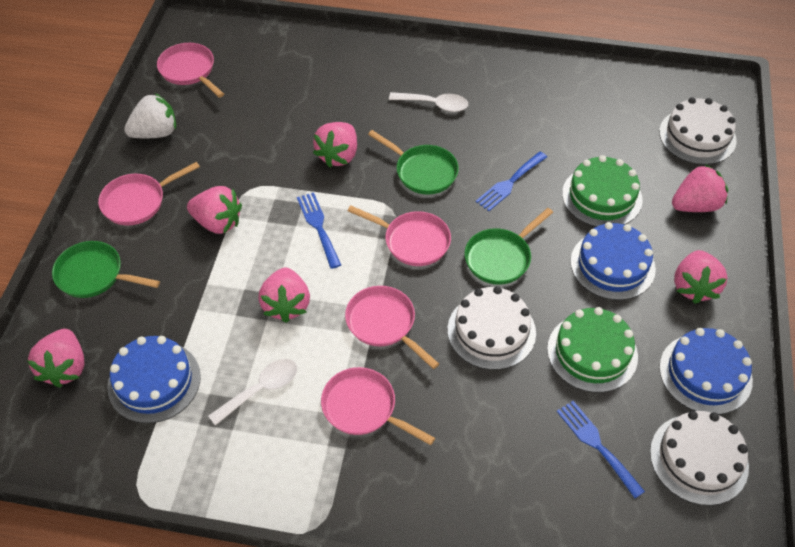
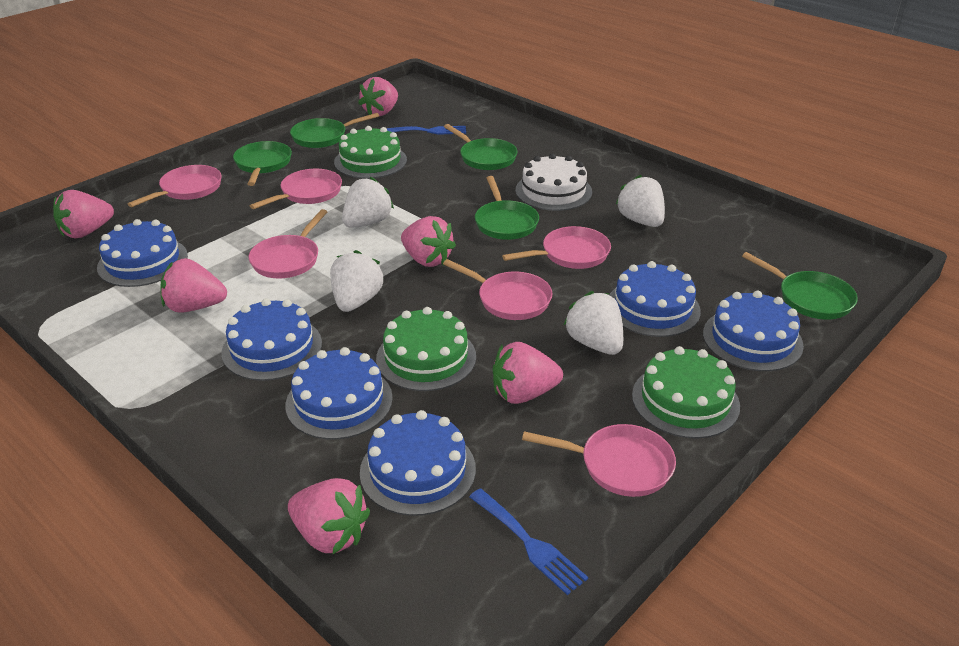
blue cake: 3 -> 6
blue fork: 3 -> 2
green cake: 2 -> 3
green pan: 3 -> 5
pink pan: 5 -> 6
white cake: 3 -> 1
white spoon: 2 -> 0
white strawberry: 1 -> 4

